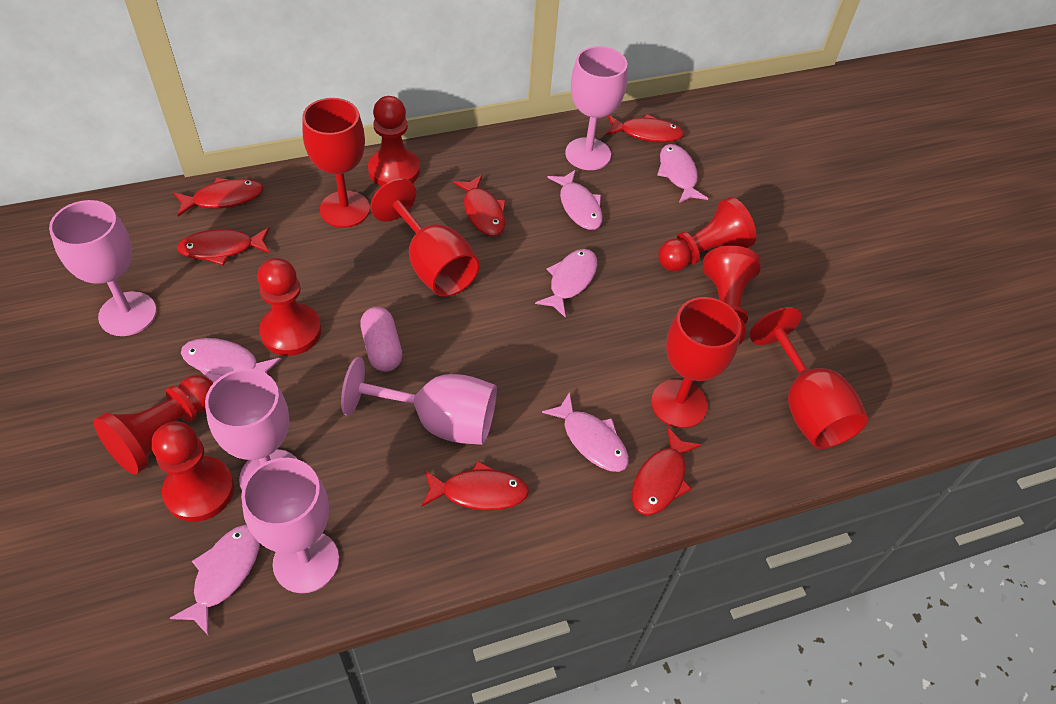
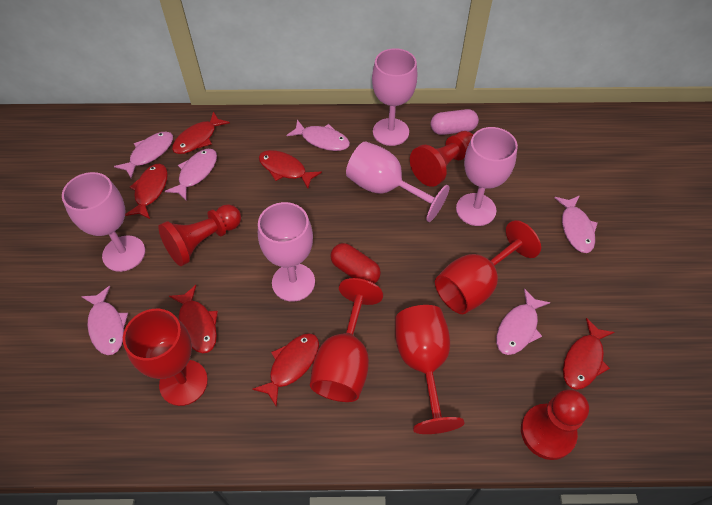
red capsule: 0 -> 1
red pawn: 6 -> 3

